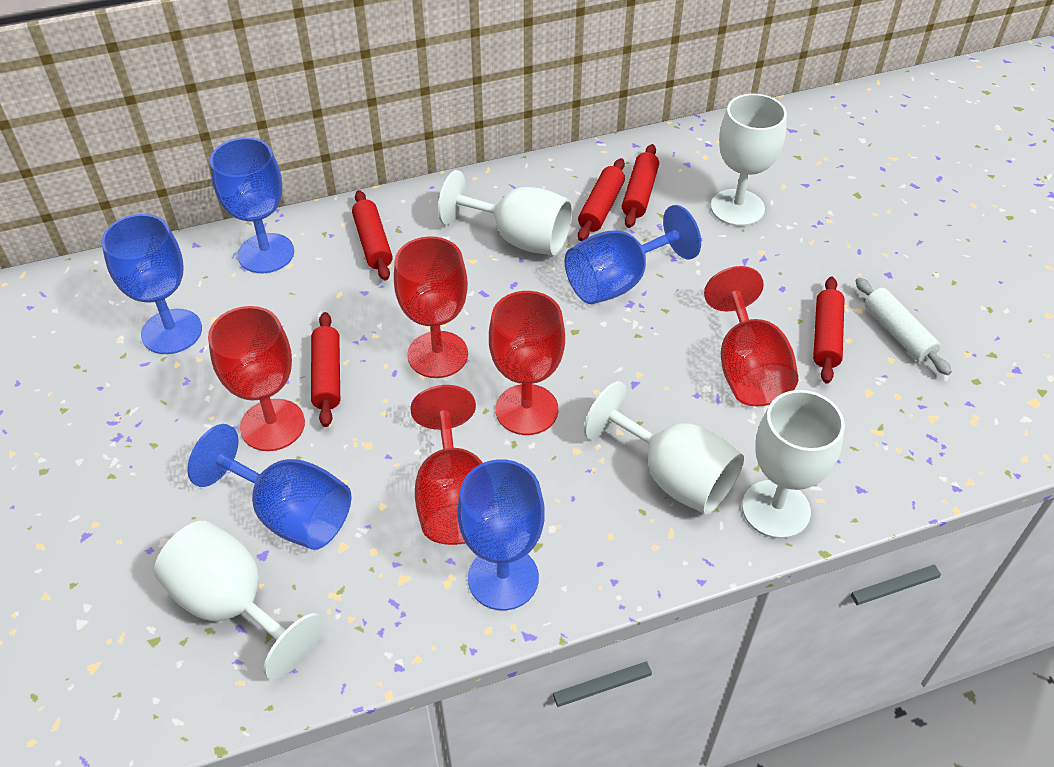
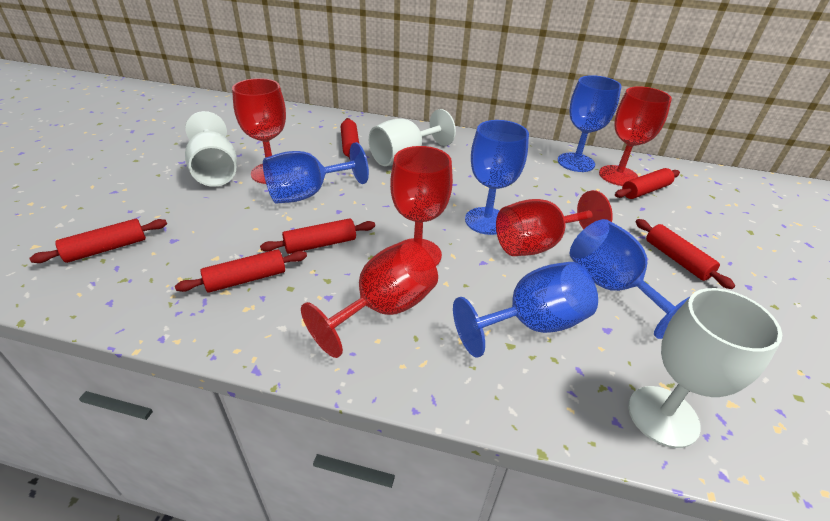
red rolling pin: 5 -> 6
white goblet: 5 -> 3
white rolling pin: 1 -> 0

